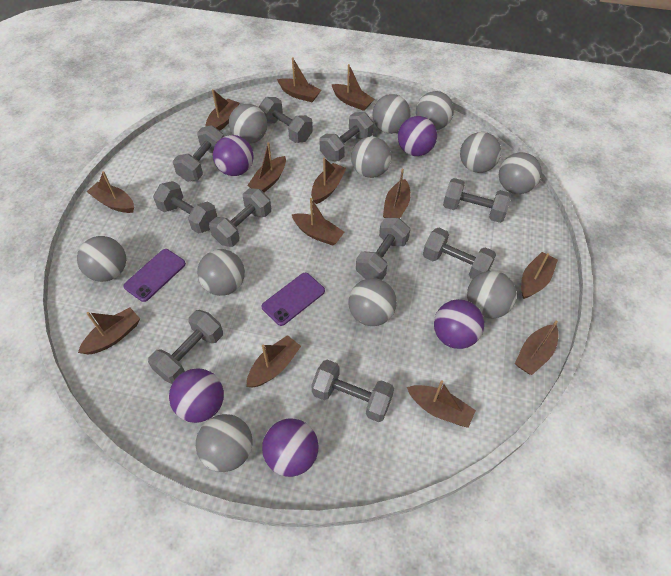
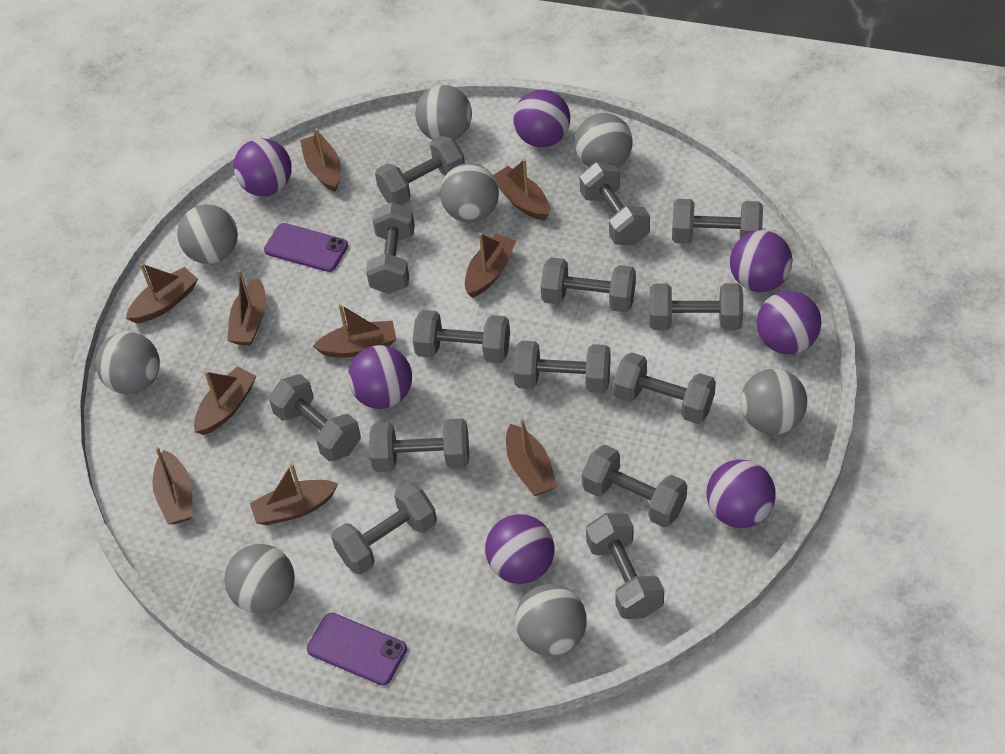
brown boat: 13 -> 10
grey ball: 11 -> 8
grey dumbbell: 10 -> 14
purple ball: 5 -> 7

